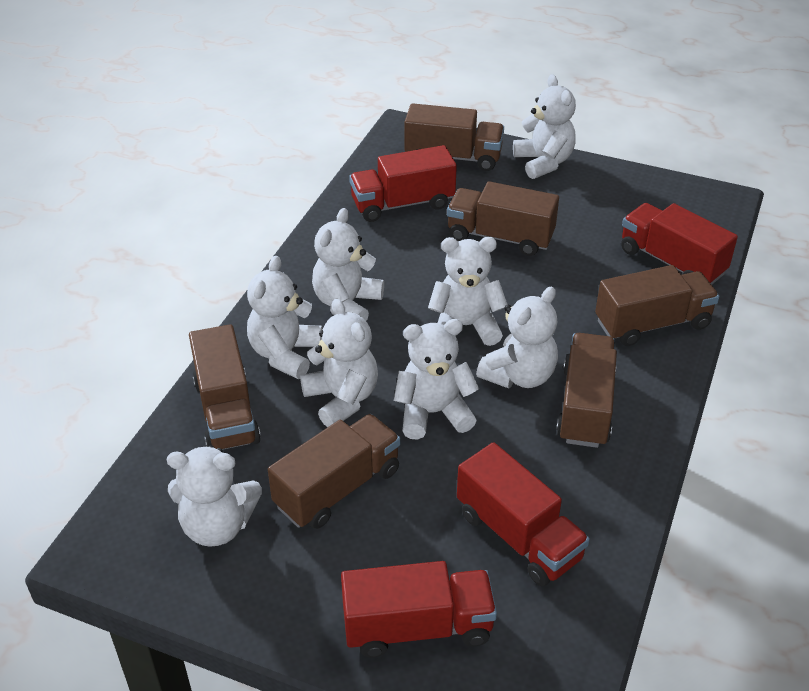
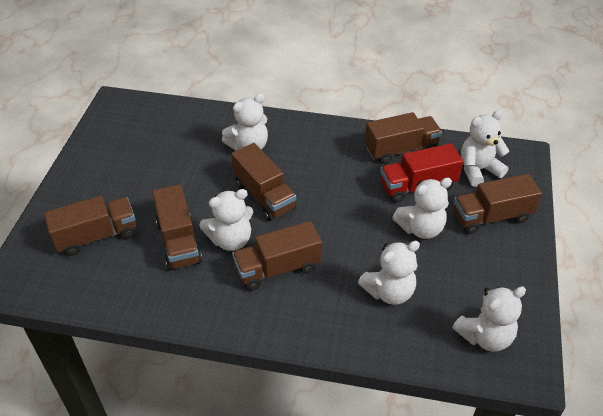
red truck: 4 -> 1
white teddy bear: 8 -> 6

